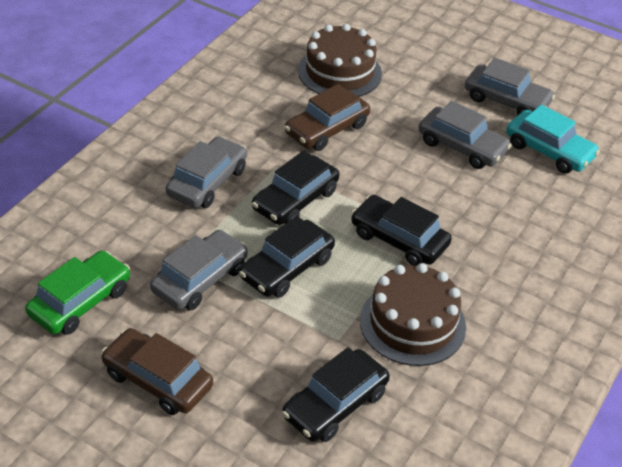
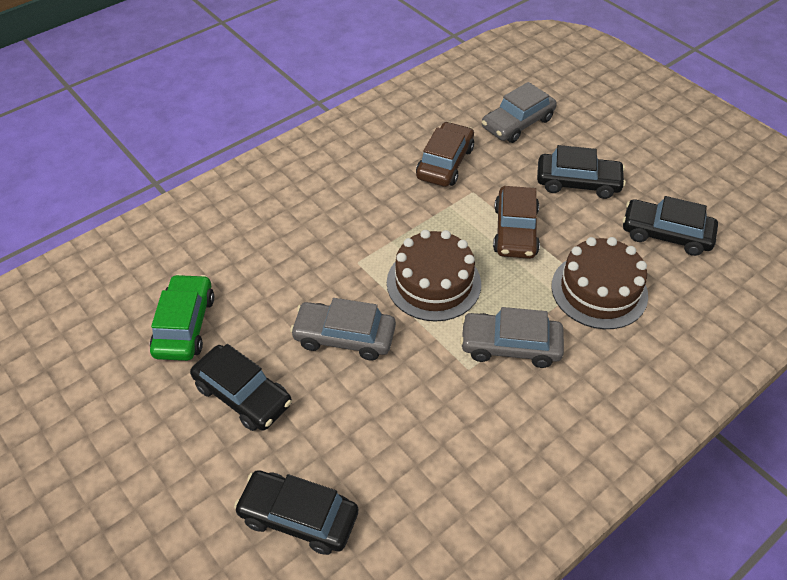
grey car: 4 -> 3
turquoise car: 1 -> 0

